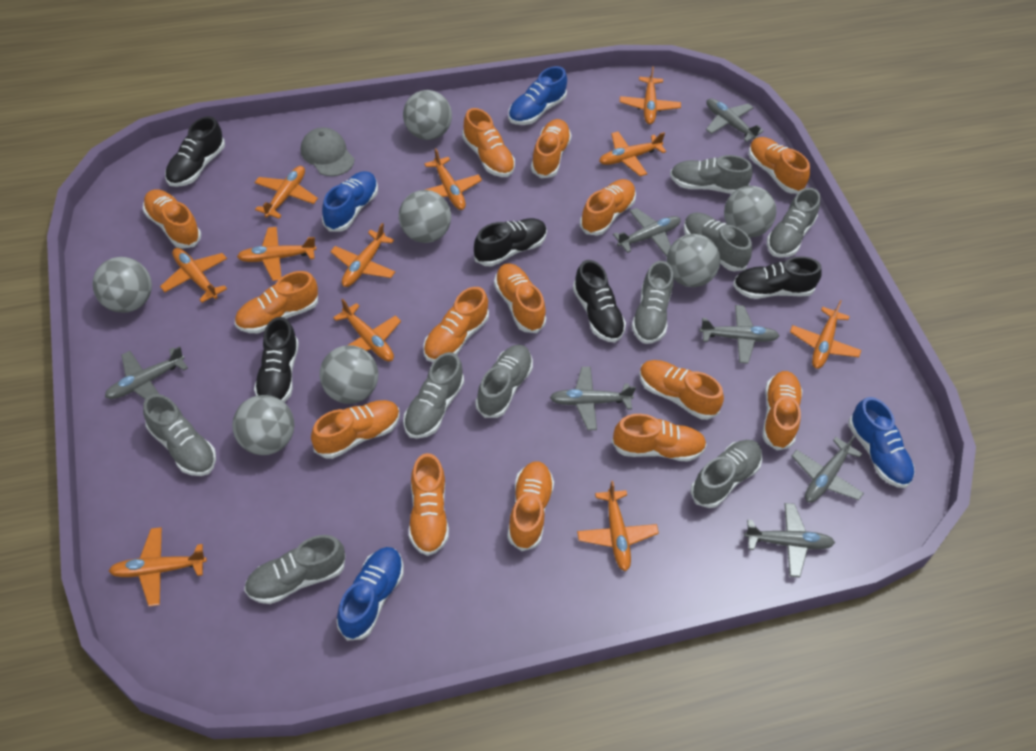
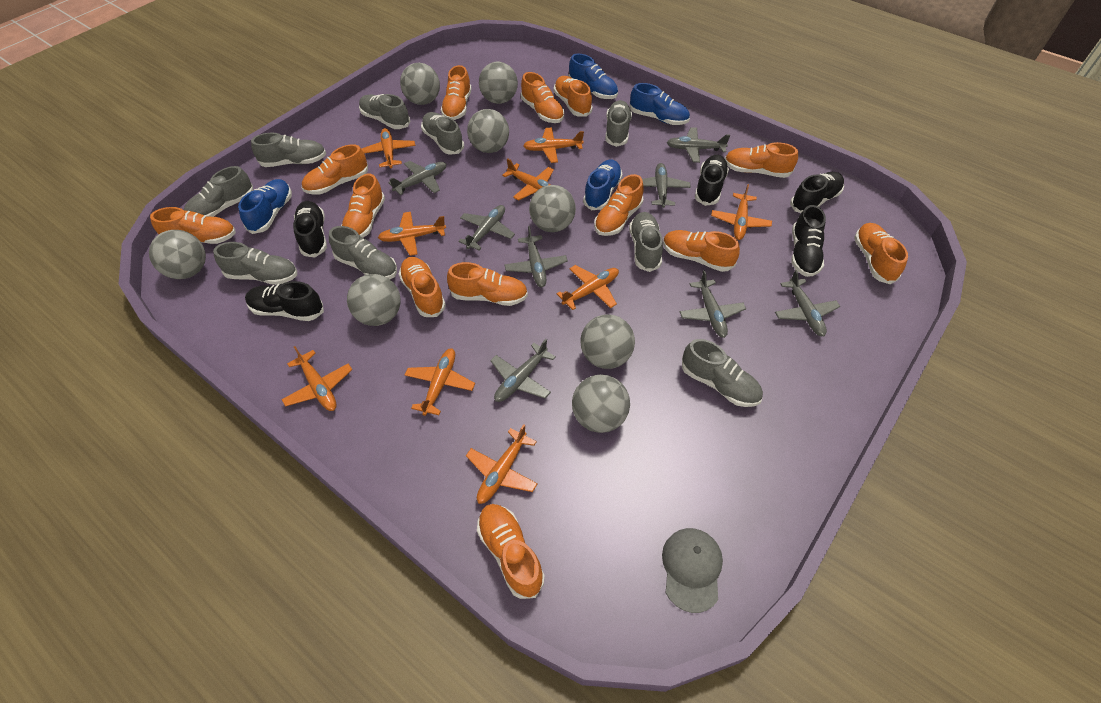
grey ball: 7 -> 8
grey plane: 7 -> 8
orange plane: 11 -> 9
orange shoe: 14 -> 13

